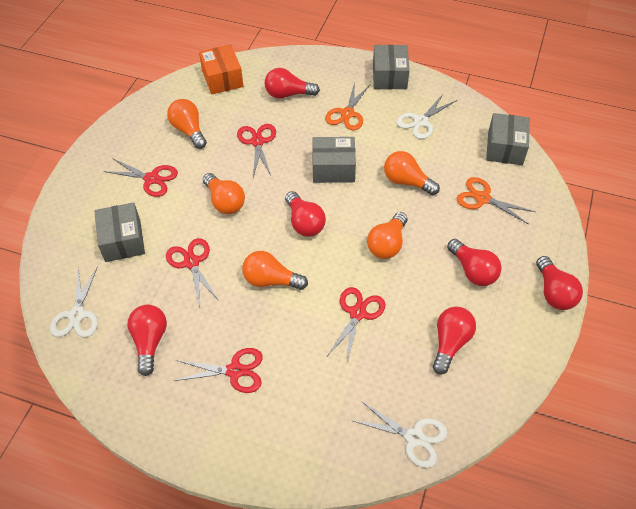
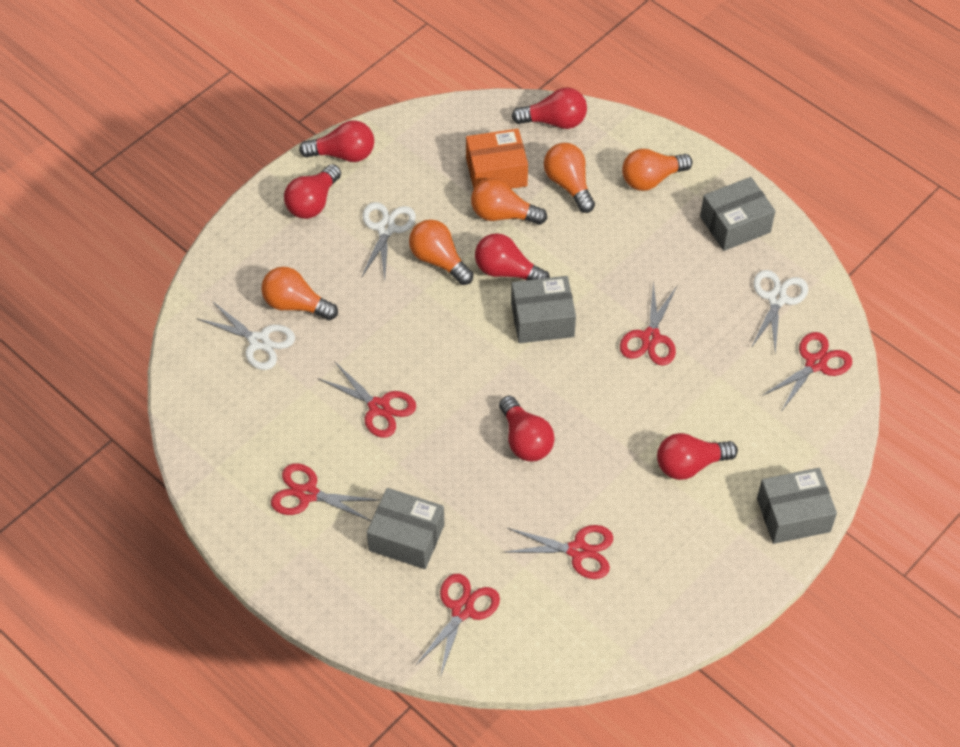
orange scissors: 2 -> 0
red scissors: 5 -> 6

